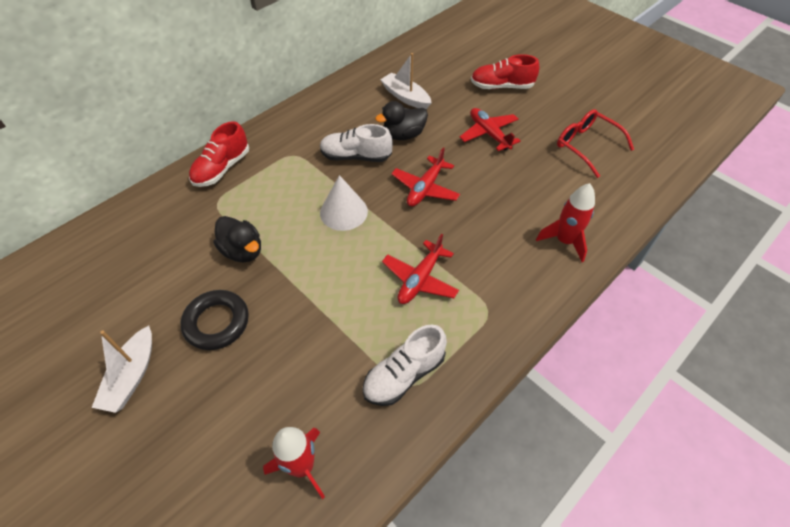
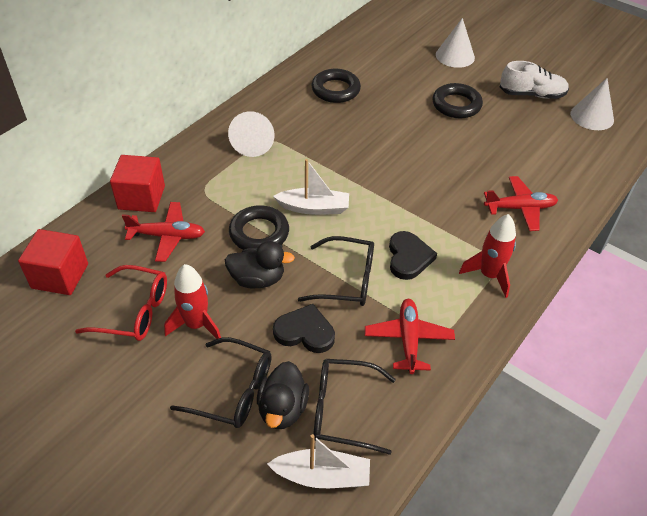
black glasses: 0 -> 3
black heart: 0 -> 2
black ring: 1 -> 3
red cube: 0 -> 2
red shoe: 2 -> 0
white cone: 1 -> 3
white shoe: 2 -> 1

